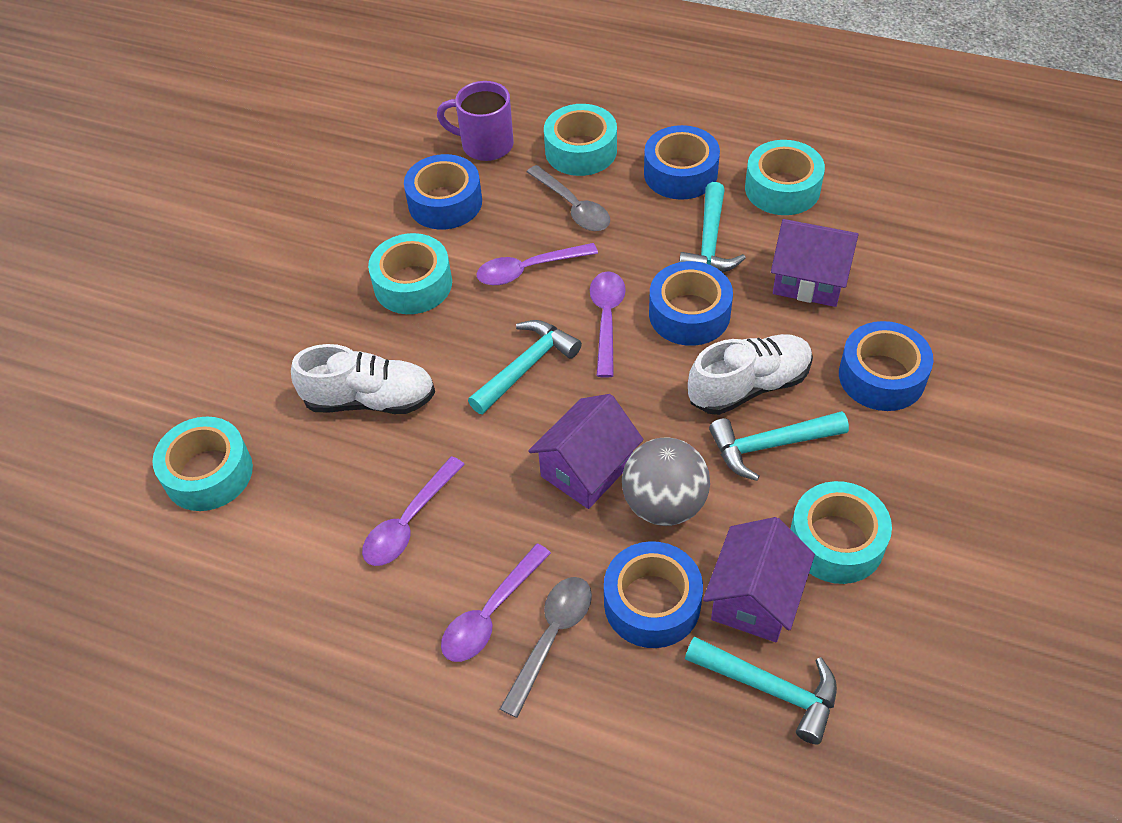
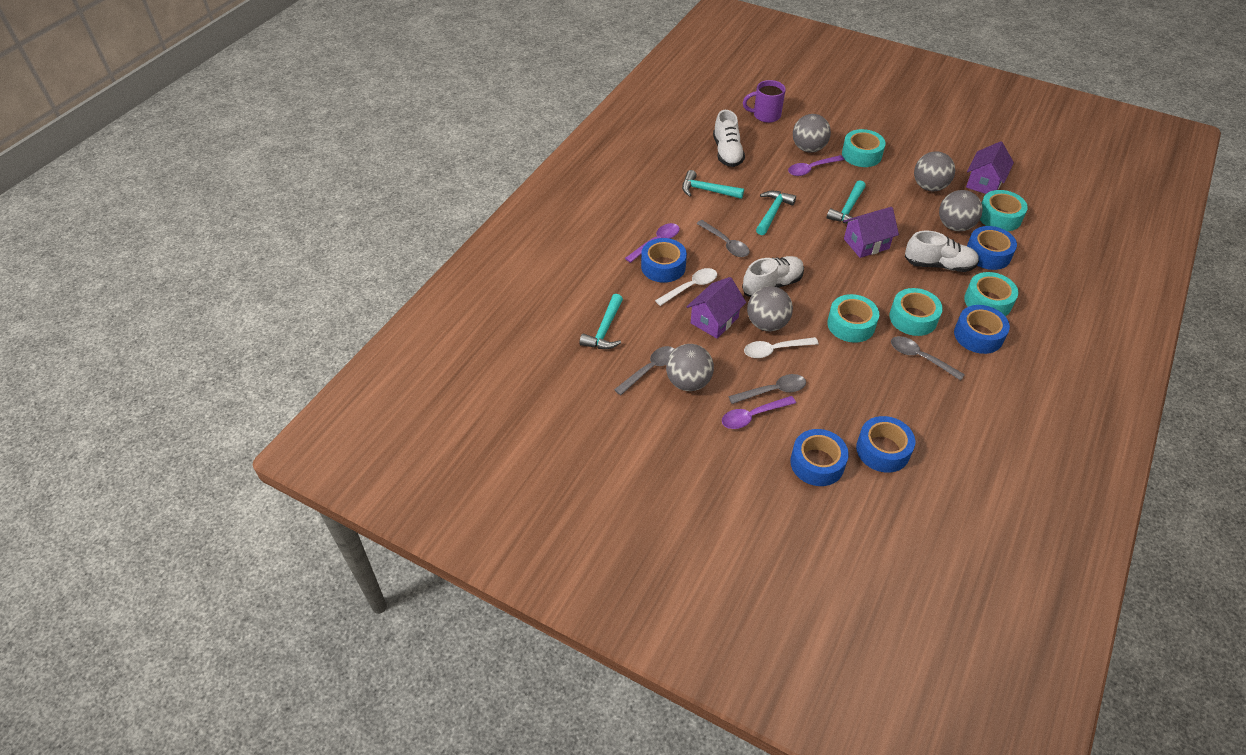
grey ball: 1 -> 5
grey spoon: 2 -> 4
purple spoon: 4 -> 3
white shoe: 2 -> 3
white spoon: 0 -> 2

